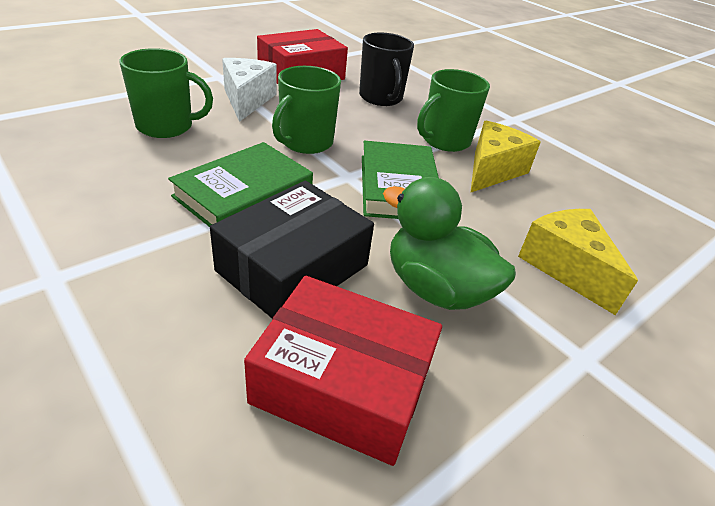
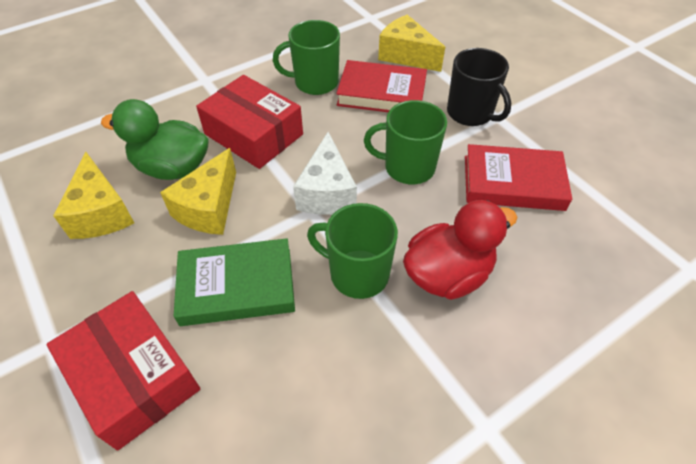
black box: 1 -> 0
green book: 2 -> 1
red book: 0 -> 2
red duck: 0 -> 1
yellow cheese: 2 -> 3

